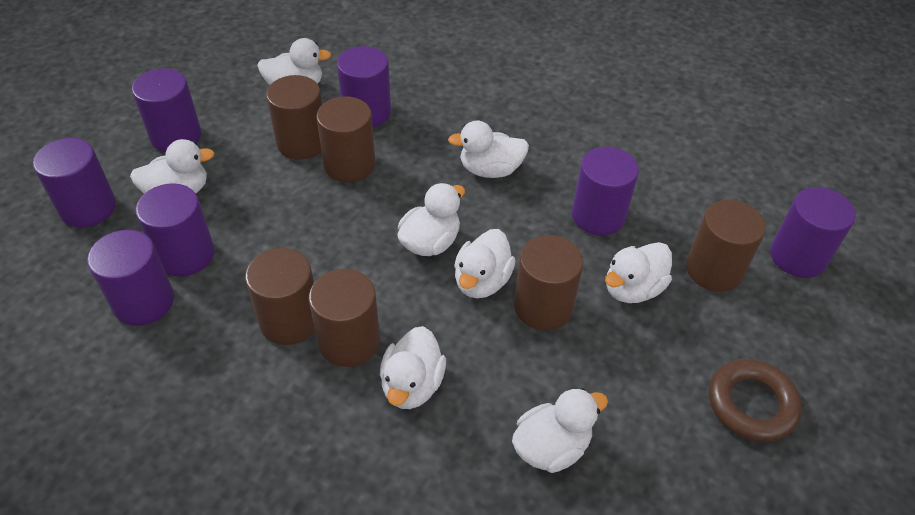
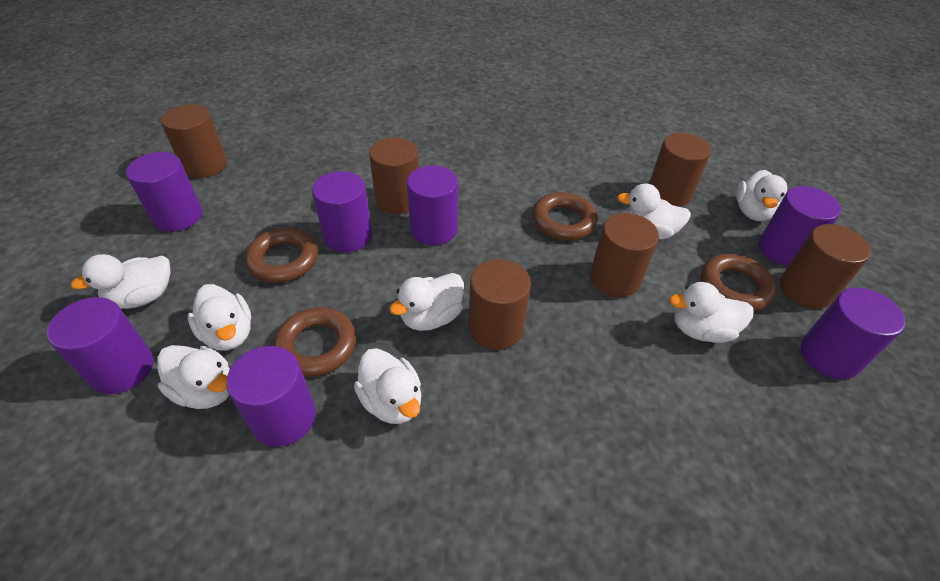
brown ring: 1 -> 4

